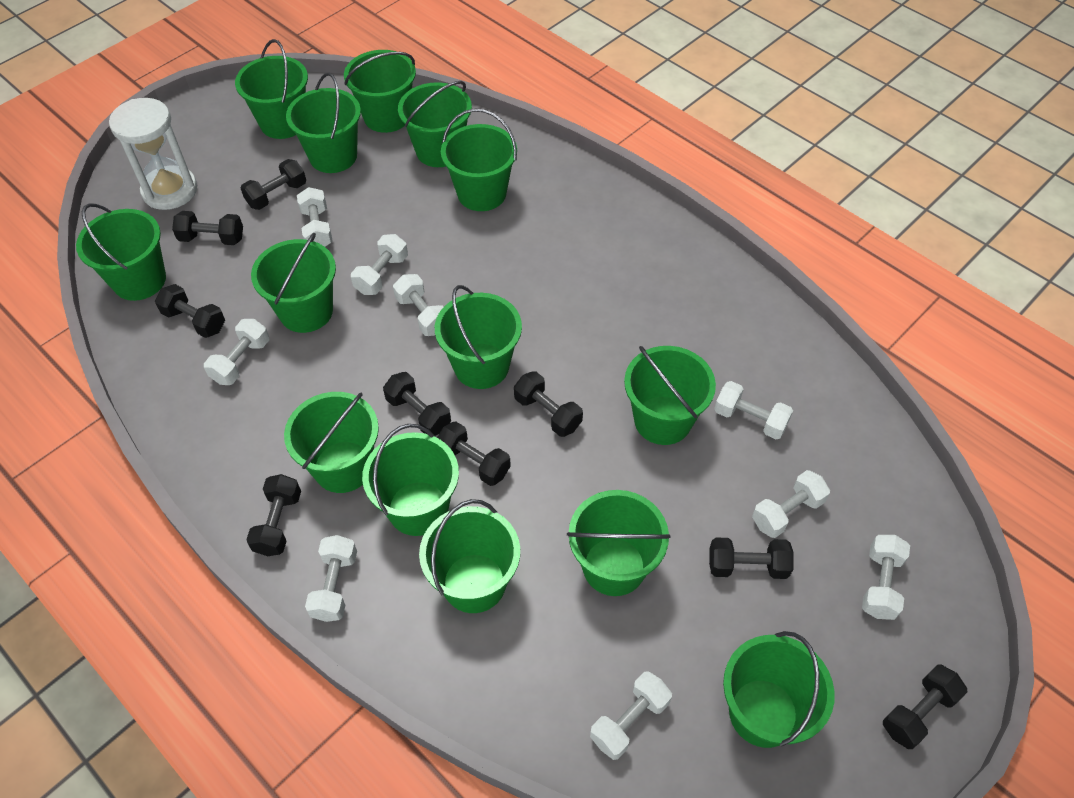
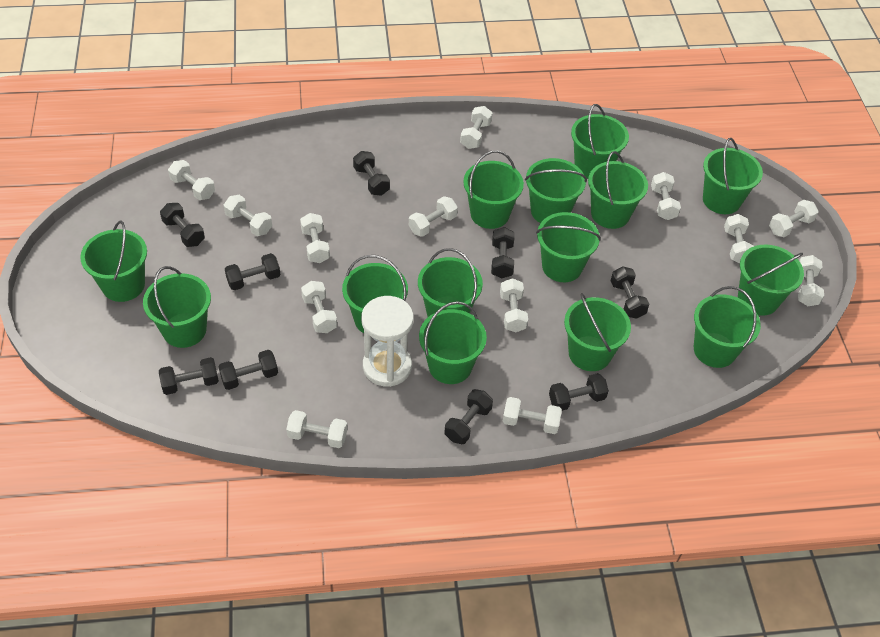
white dumbbell: 9 -> 13

